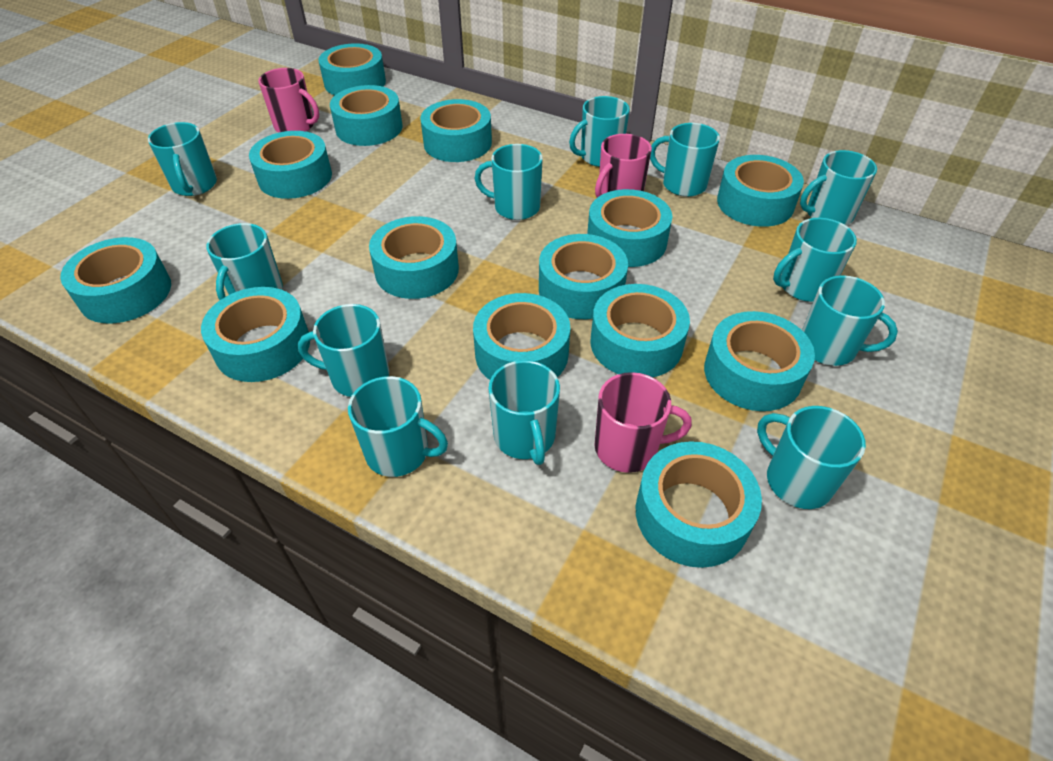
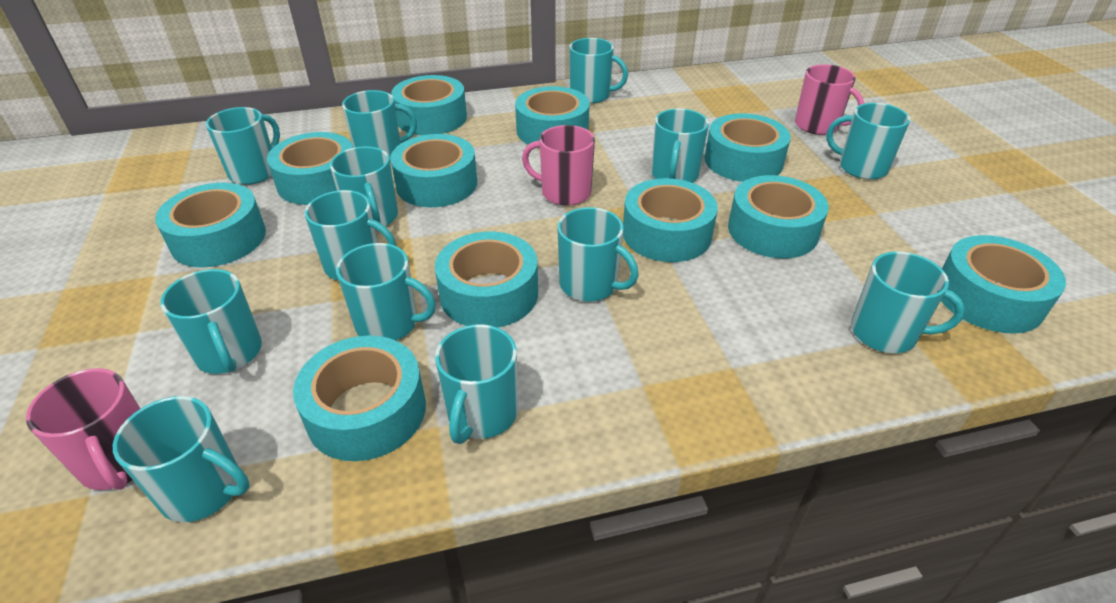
turquoise mug: 12 -> 13
turquoise tape: 14 -> 11

